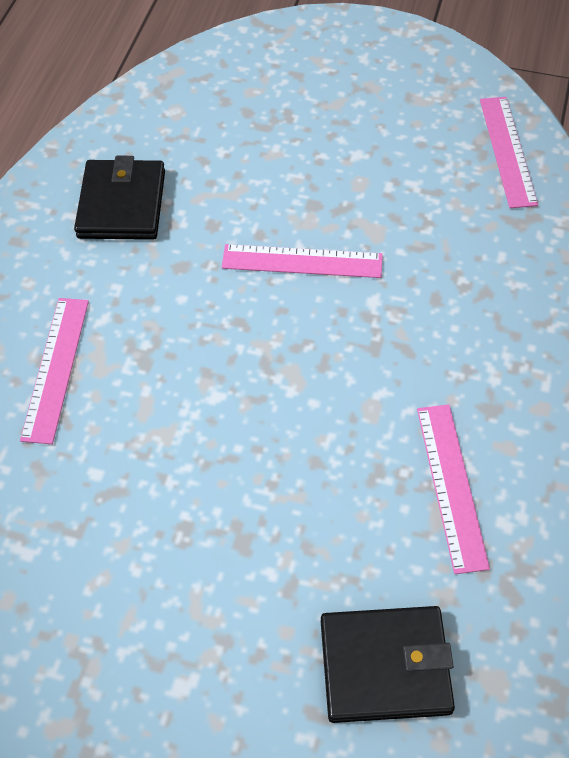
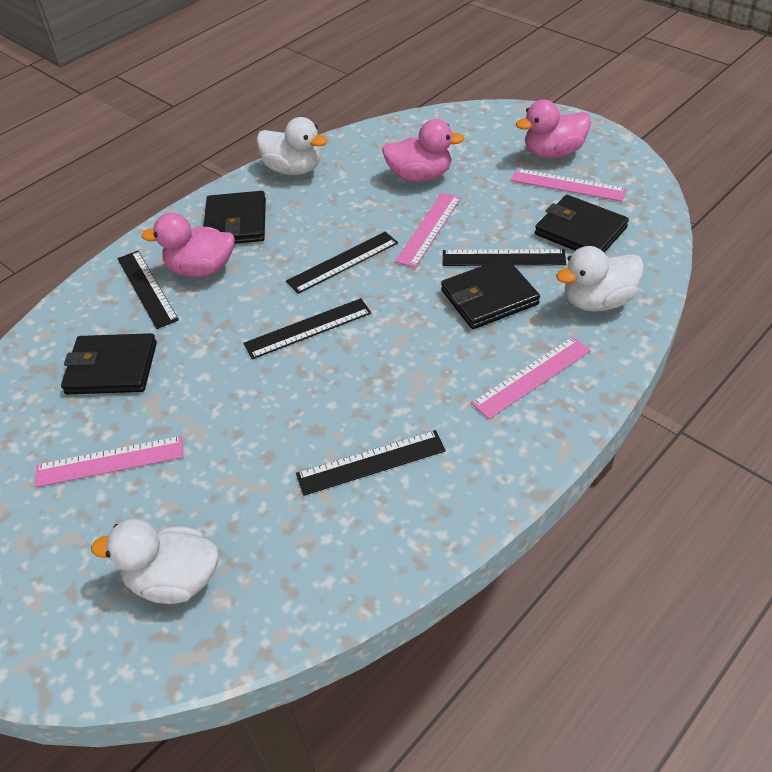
black ruler: 0 -> 5
black wallet: 2 -> 4
pink duck: 0 -> 3
white duck: 0 -> 3

